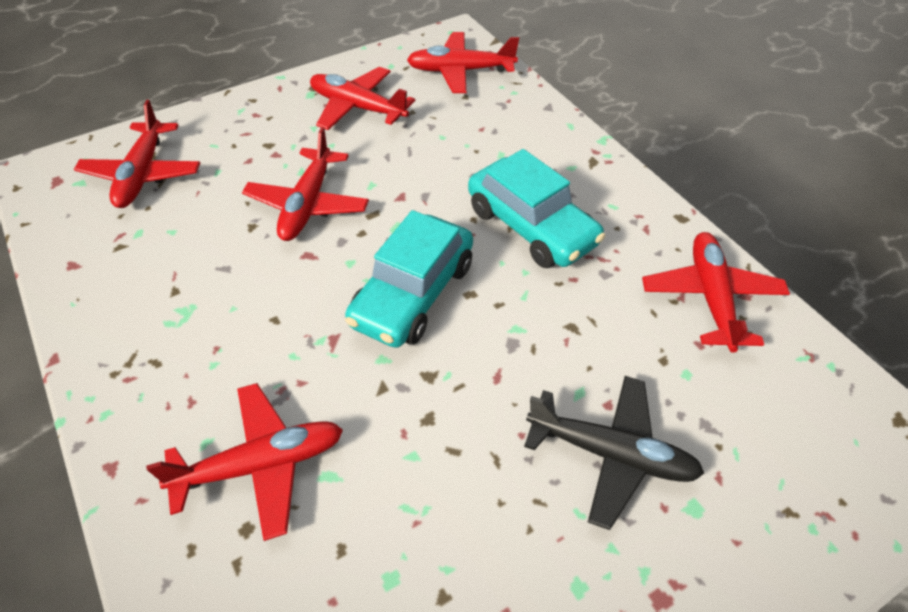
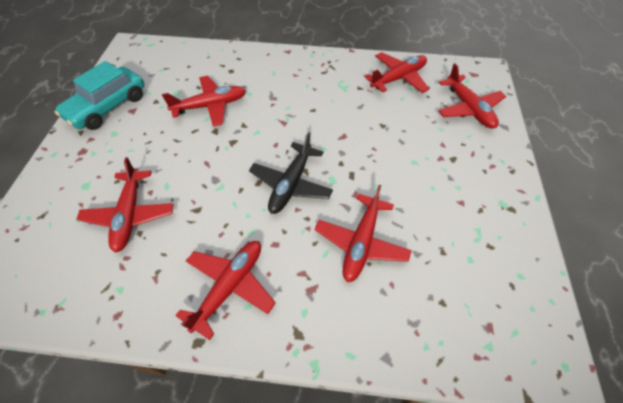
turquoise car: 2 -> 1

